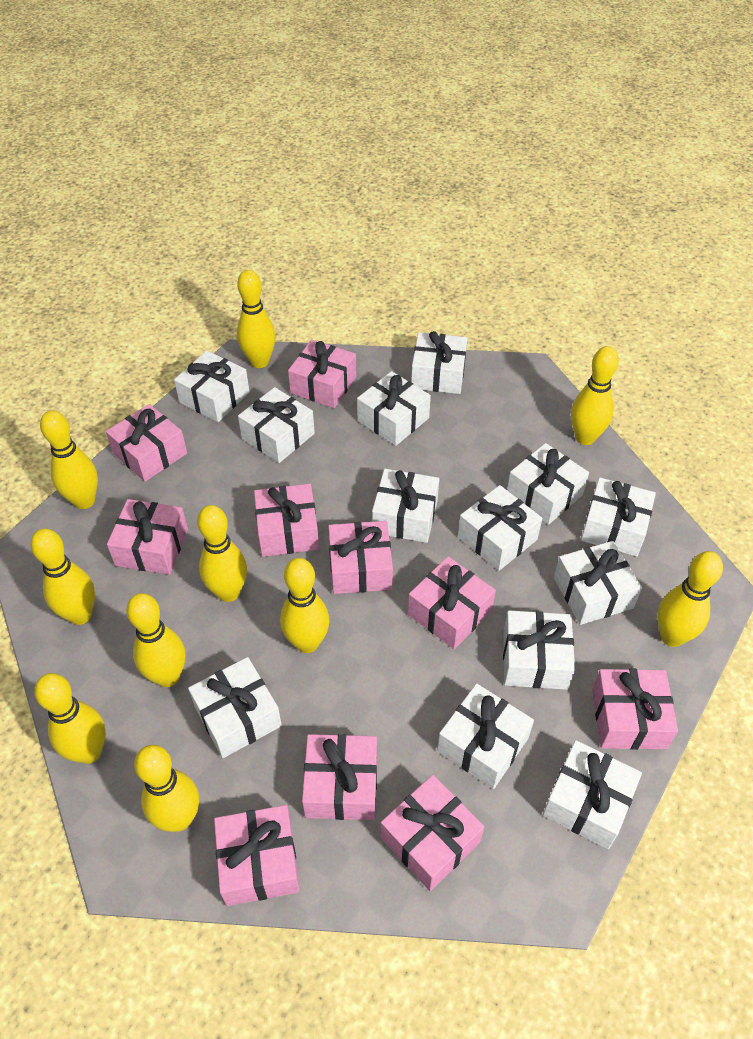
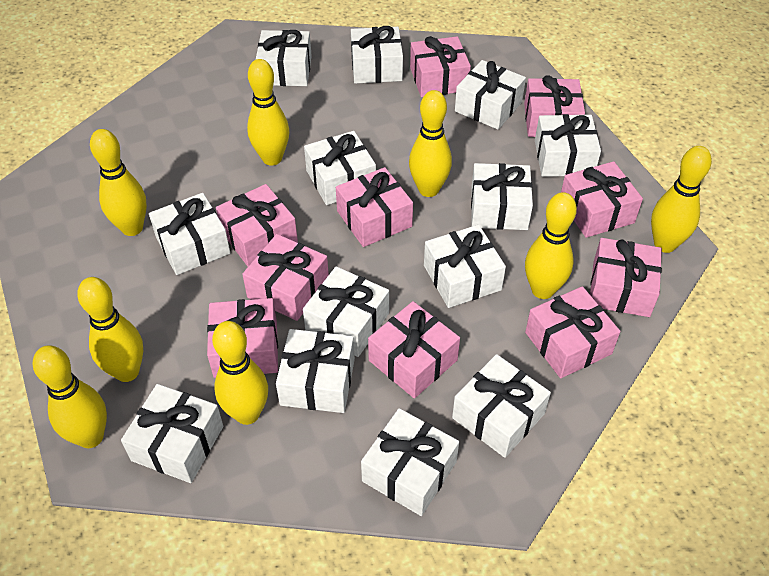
yellow bowling pin: 10 -> 8

